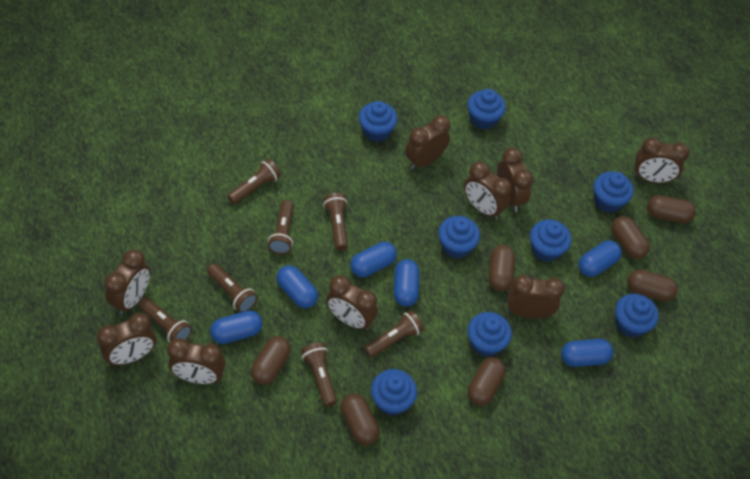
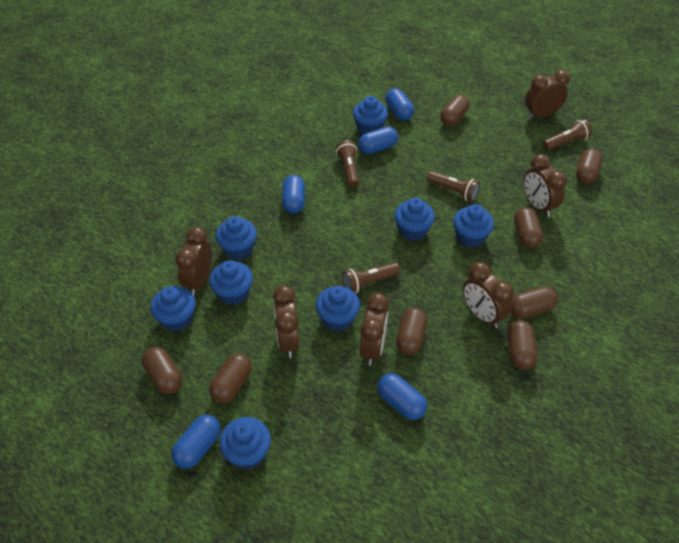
blue capsule: 6 -> 5
brown capsule: 7 -> 8
brown clock: 9 -> 6
brown flashlight: 7 -> 4

